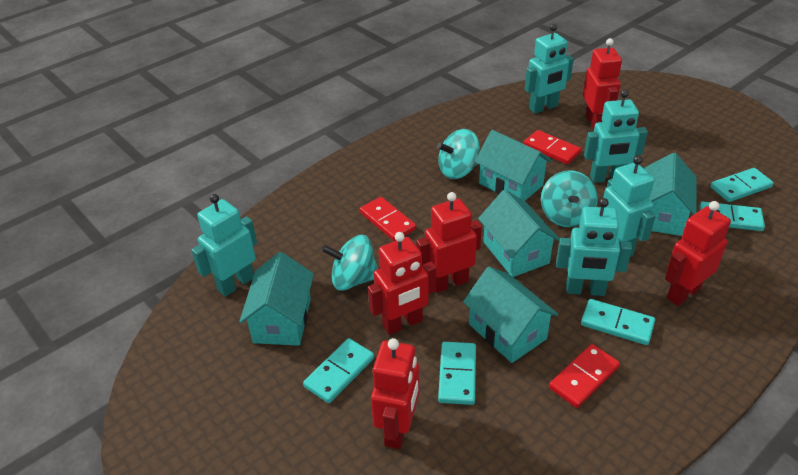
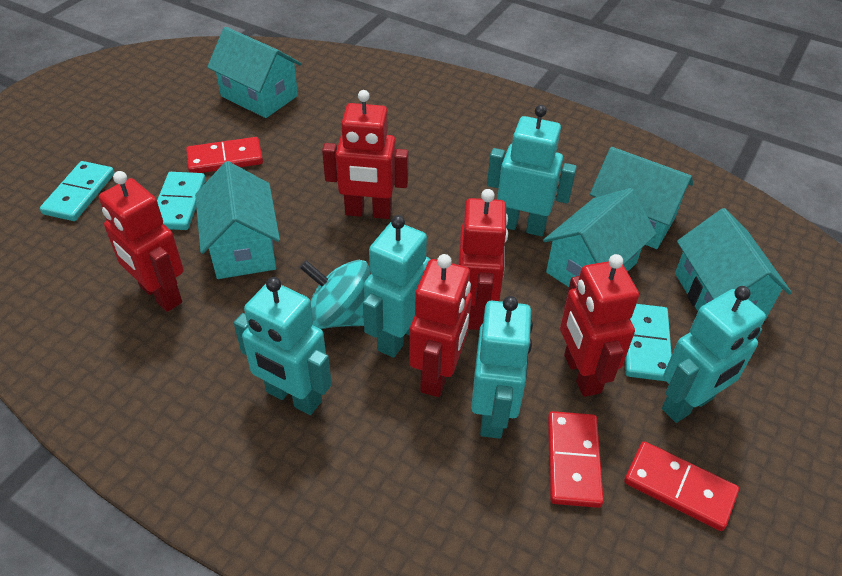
turquoise domino: 5 -> 3
turquoise spinning top: 3 -> 1

